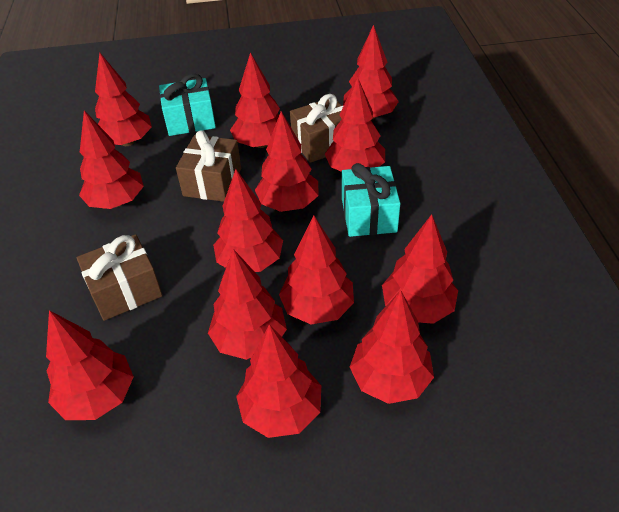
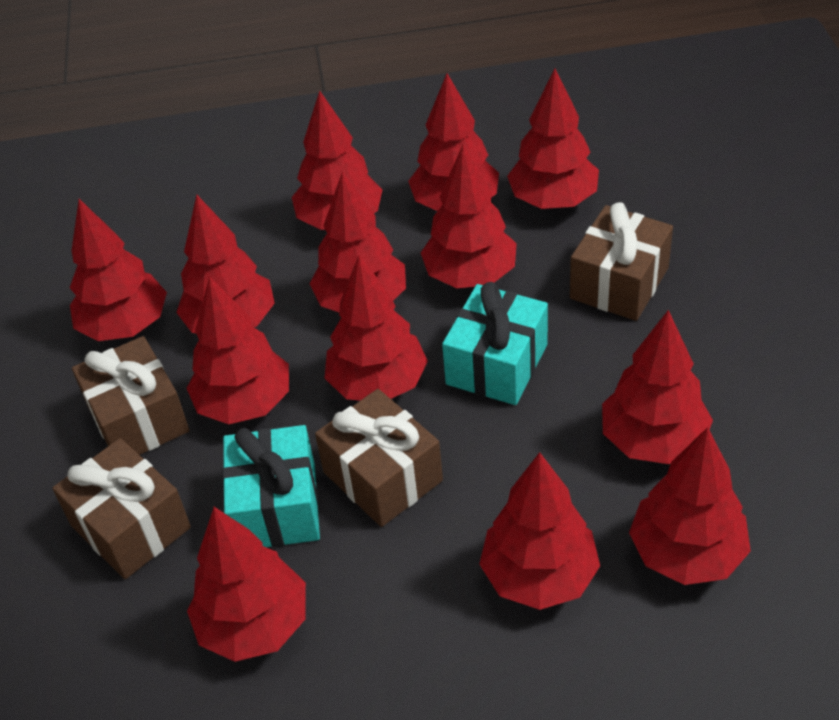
brown gift: 3 -> 4

